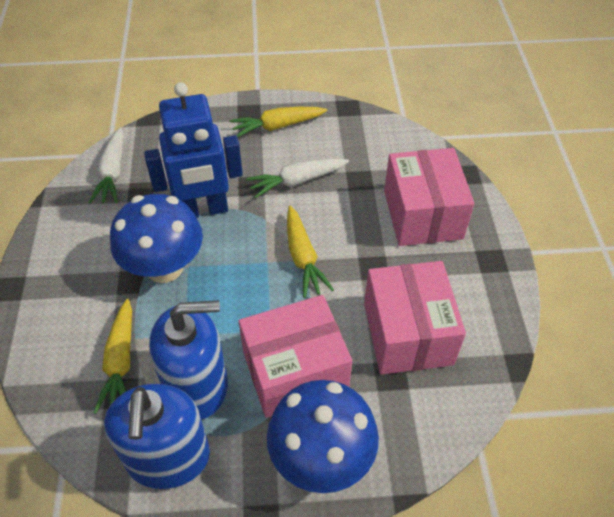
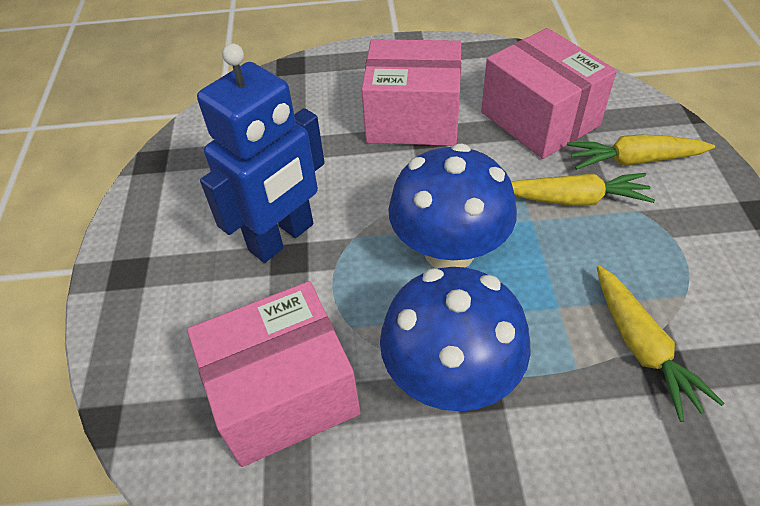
blue soap dispenser: 2 -> 0
white carrot: 2 -> 0

